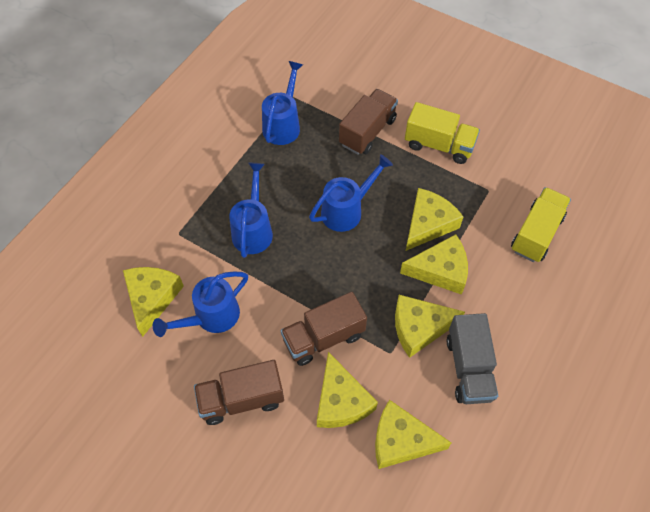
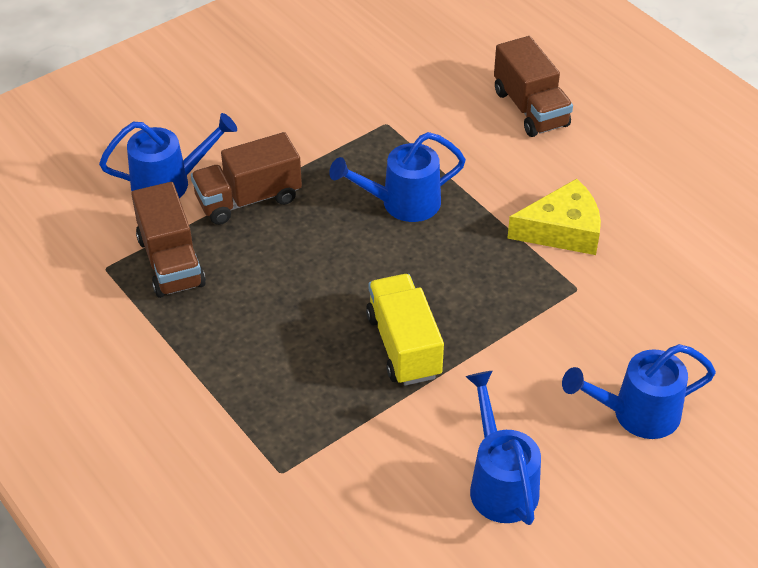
grey truck: 1 -> 0
yellow cheese: 6 -> 1
yellow truck: 2 -> 1

